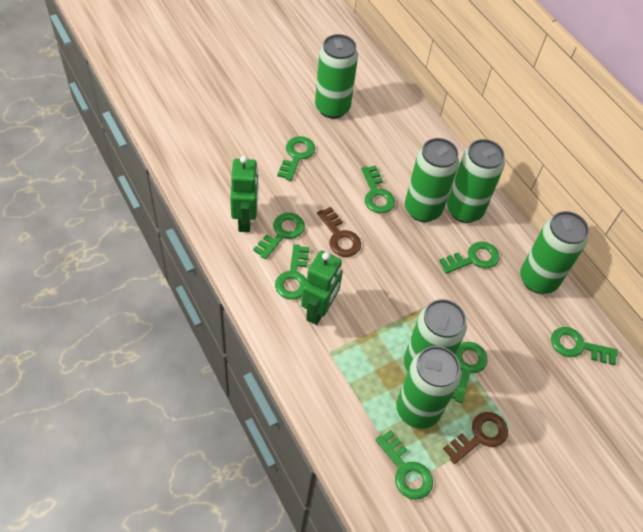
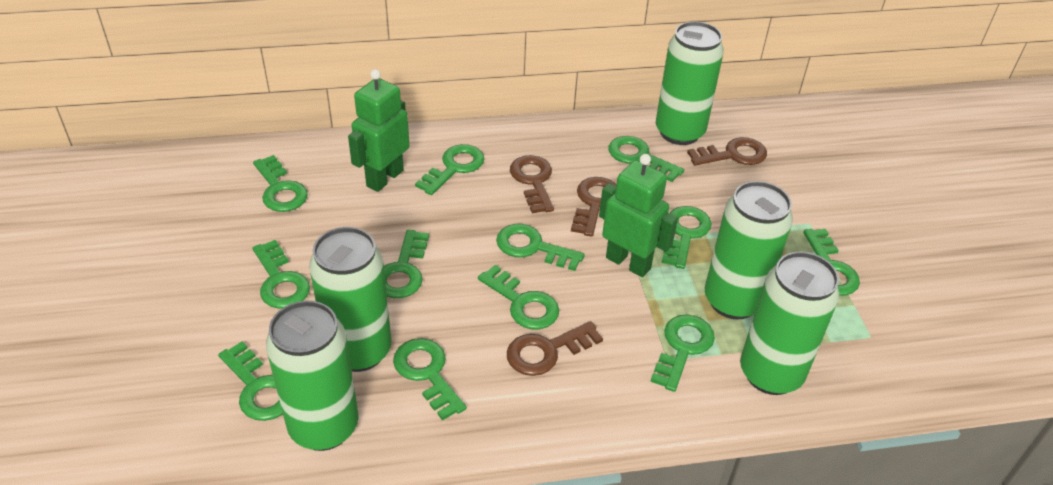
brown key: 2 -> 4
green can: 6 -> 5
green key: 8 -> 12

